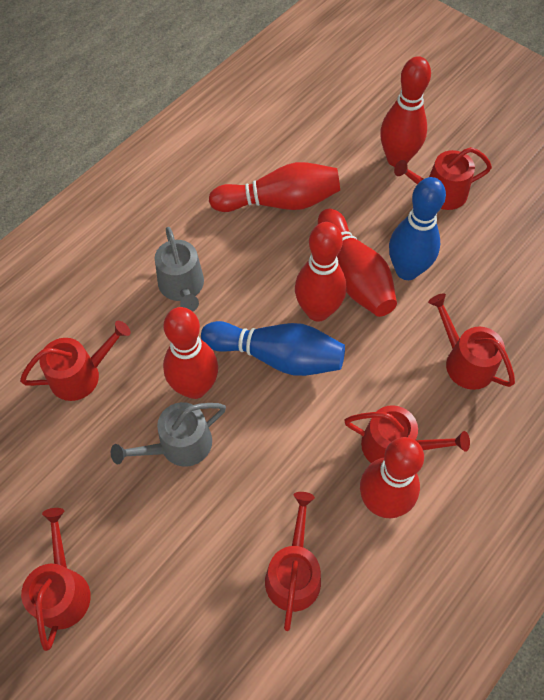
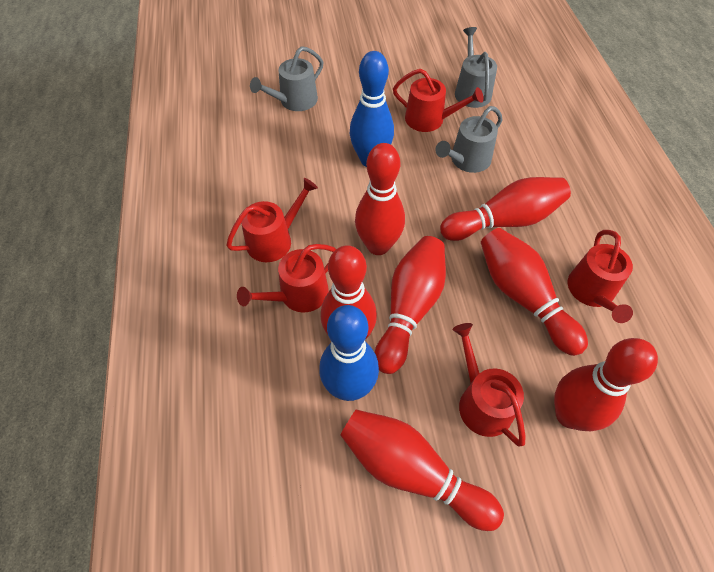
grey watering can: 2 -> 3
red bowling pin: 6 -> 7
red watering can: 6 -> 5

